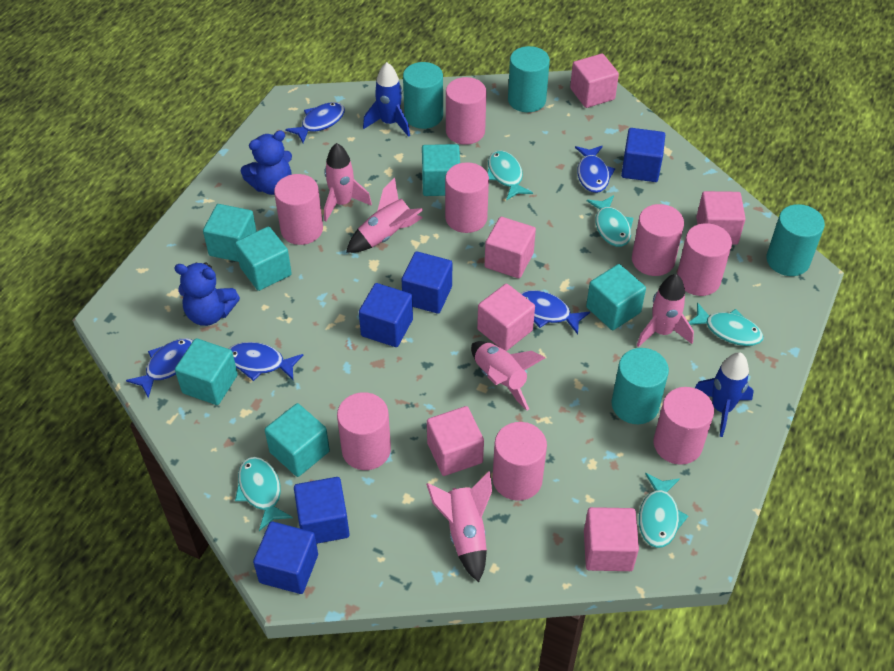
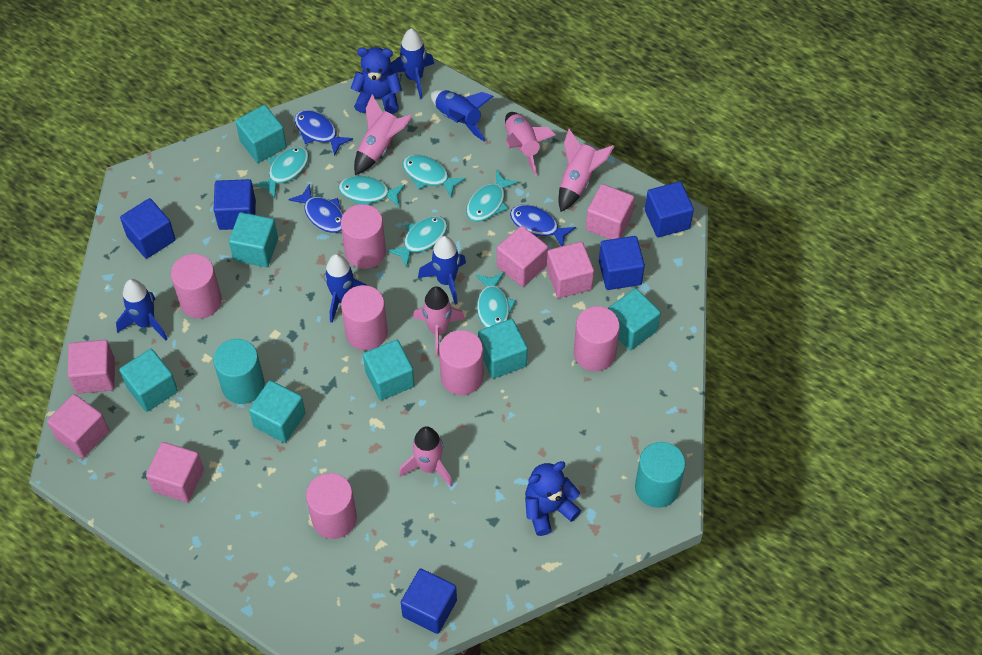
blue fish: 5 -> 3
blue rocket: 2 -> 5
pink cylinder: 8 -> 6
turquoise cube: 6 -> 7
turquoise cylinder: 4 -> 2
turquoise fish: 5 -> 6

